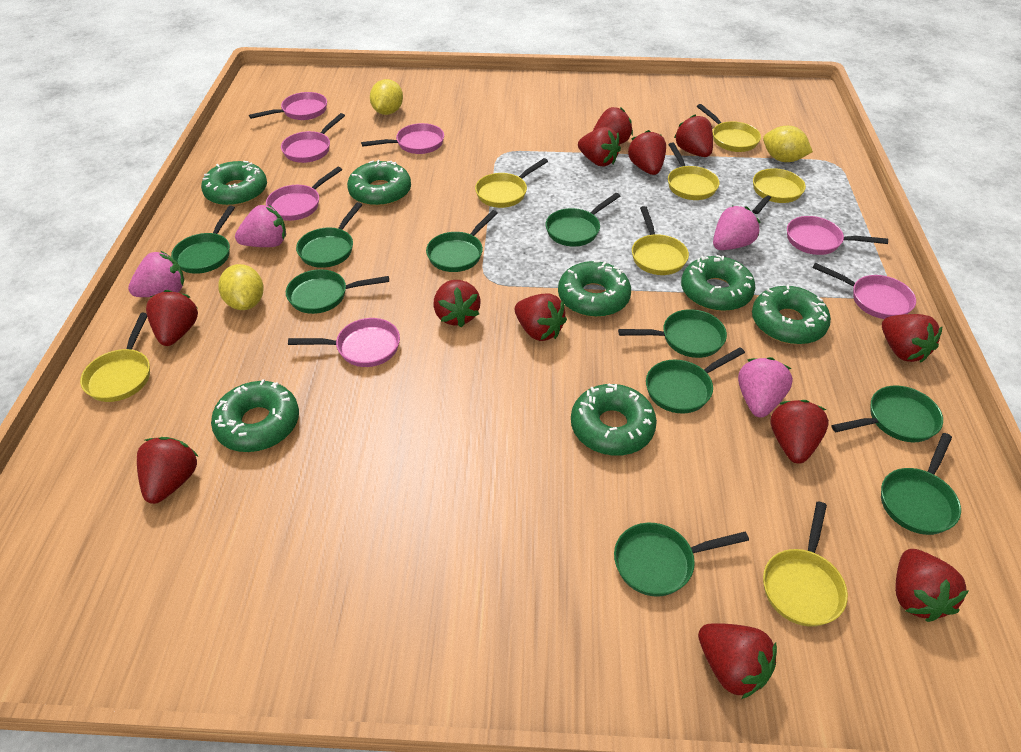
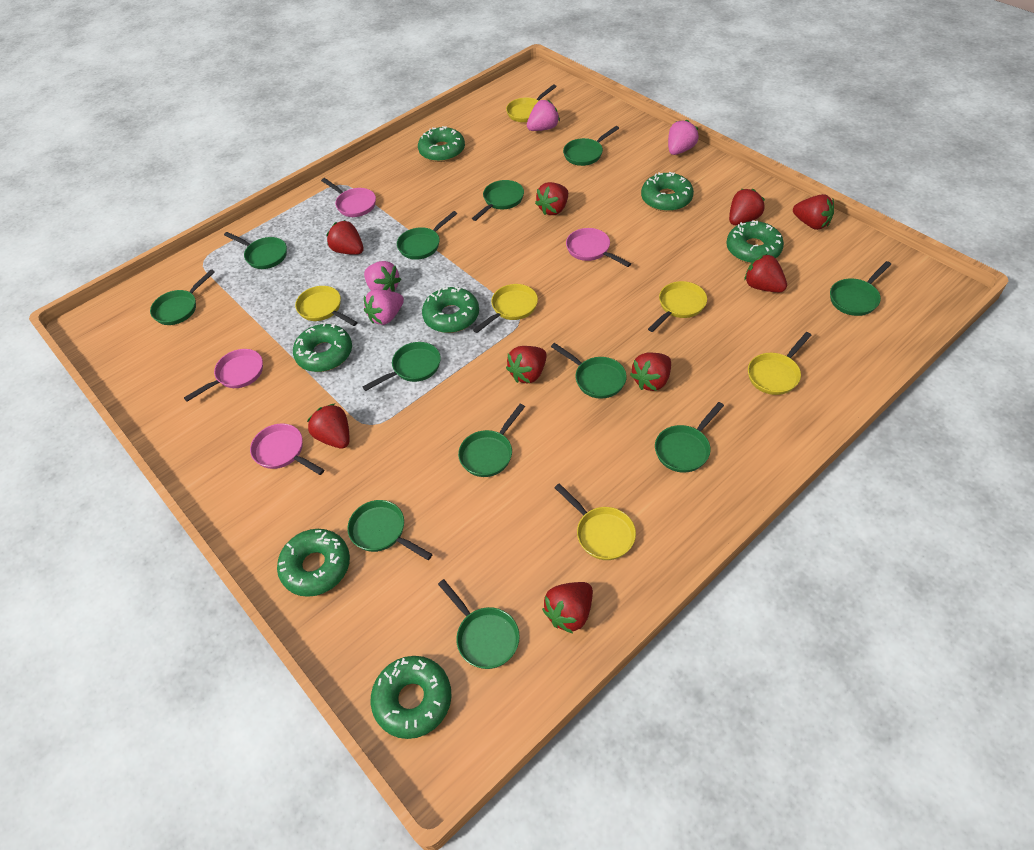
green pan: 10 -> 12
pink pan: 7 -> 4
red strawberry: 12 -> 9
yellow lemon: 3 -> 0
yellow pan: 7 -> 6

